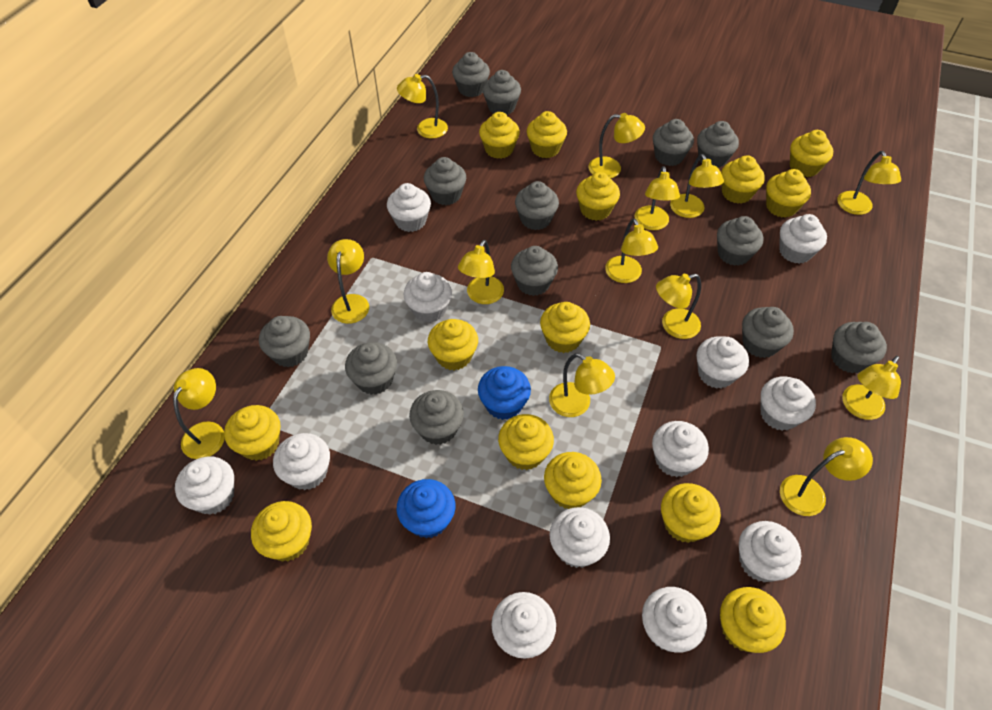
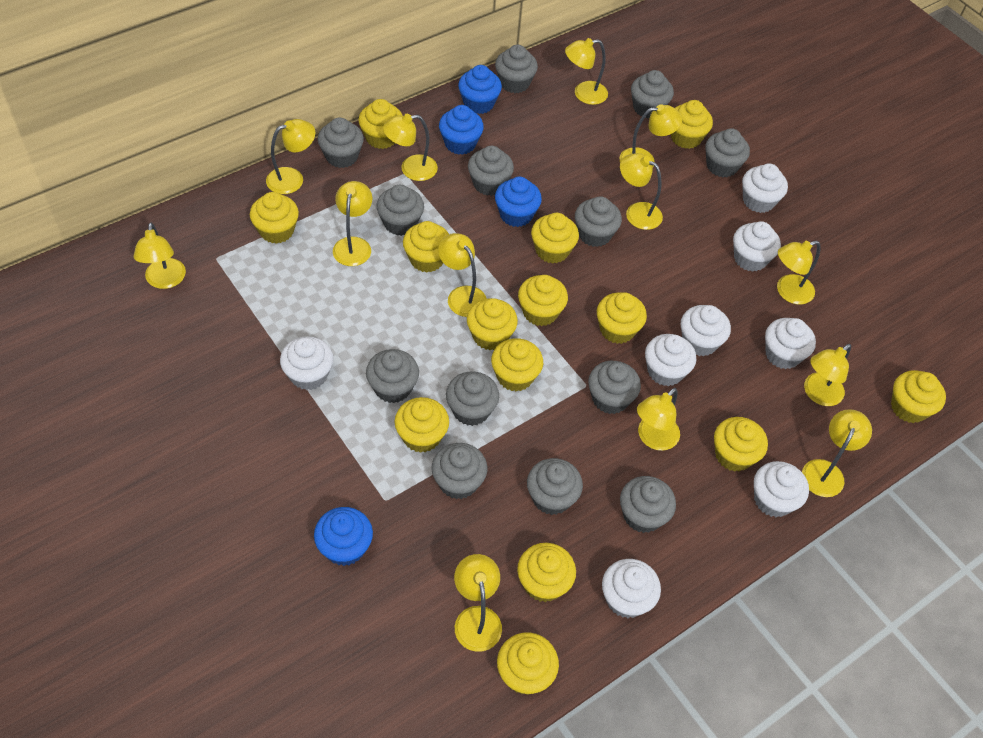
blue cupcake: 2 -> 4
white cupcake: 12 -> 8

